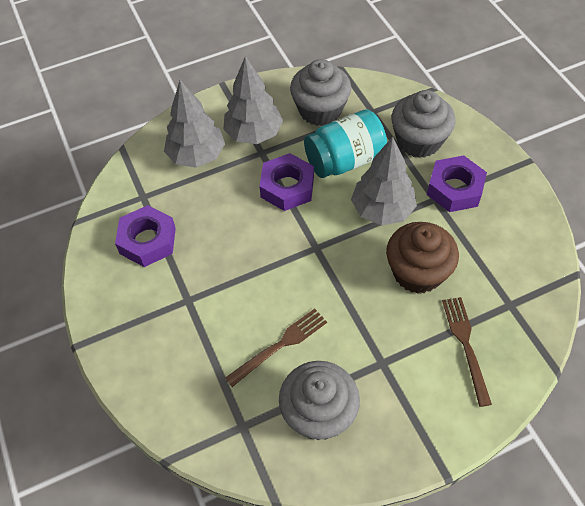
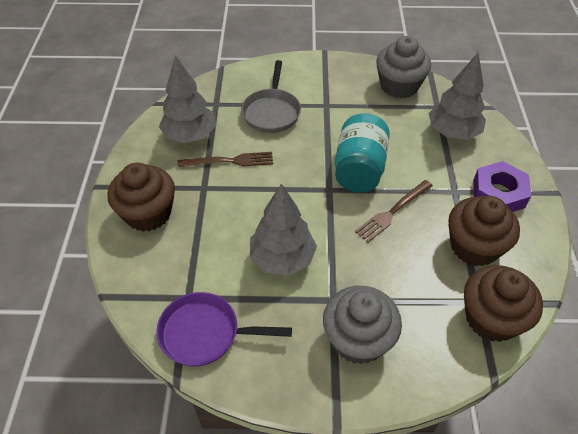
brown cupcake: 1 -> 3
grey cupcake: 3 -> 2
grey pan: 0 -> 1
purple nut: 3 -> 1
purple pan: 0 -> 1

